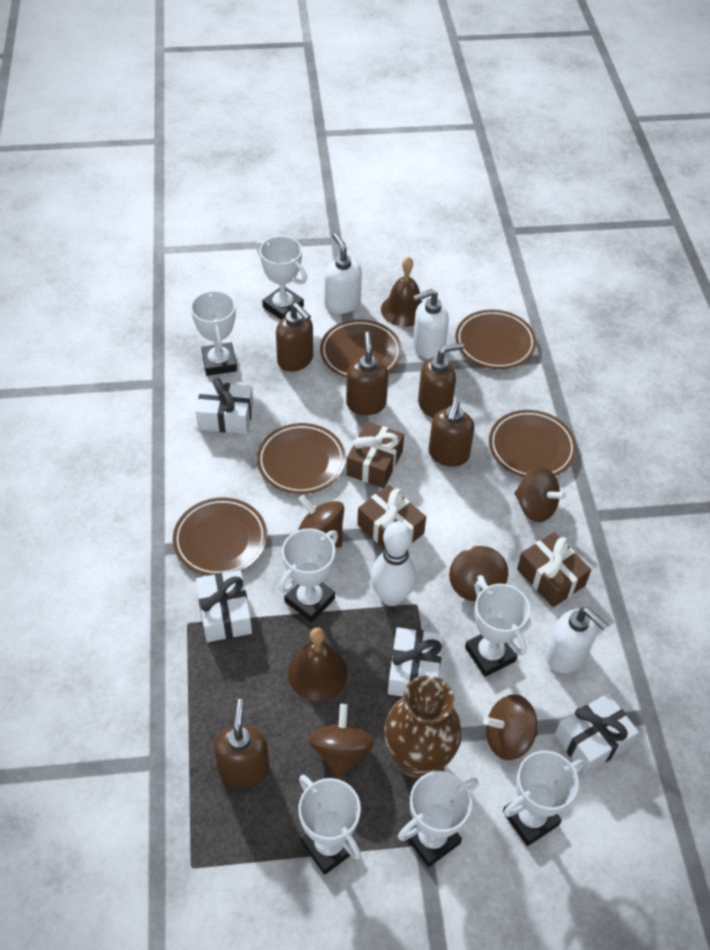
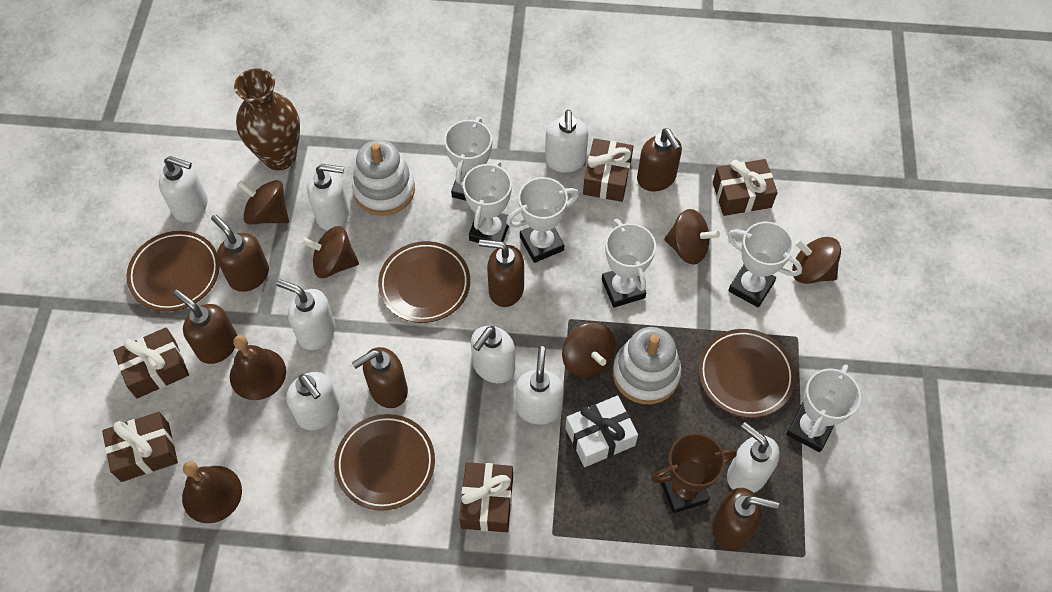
brown gift: 3 -> 5
brown plate: 5 -> 4
brown soap dispenser: 5 -> 6
brown trophy: 0 -> 1
white bowling pin: 1 -> 0
white gift: 4 -> 1
white soap dispenser: 3 -> 8
white stacking toy: 0 -> 2
white trophy: 7 -> 6

